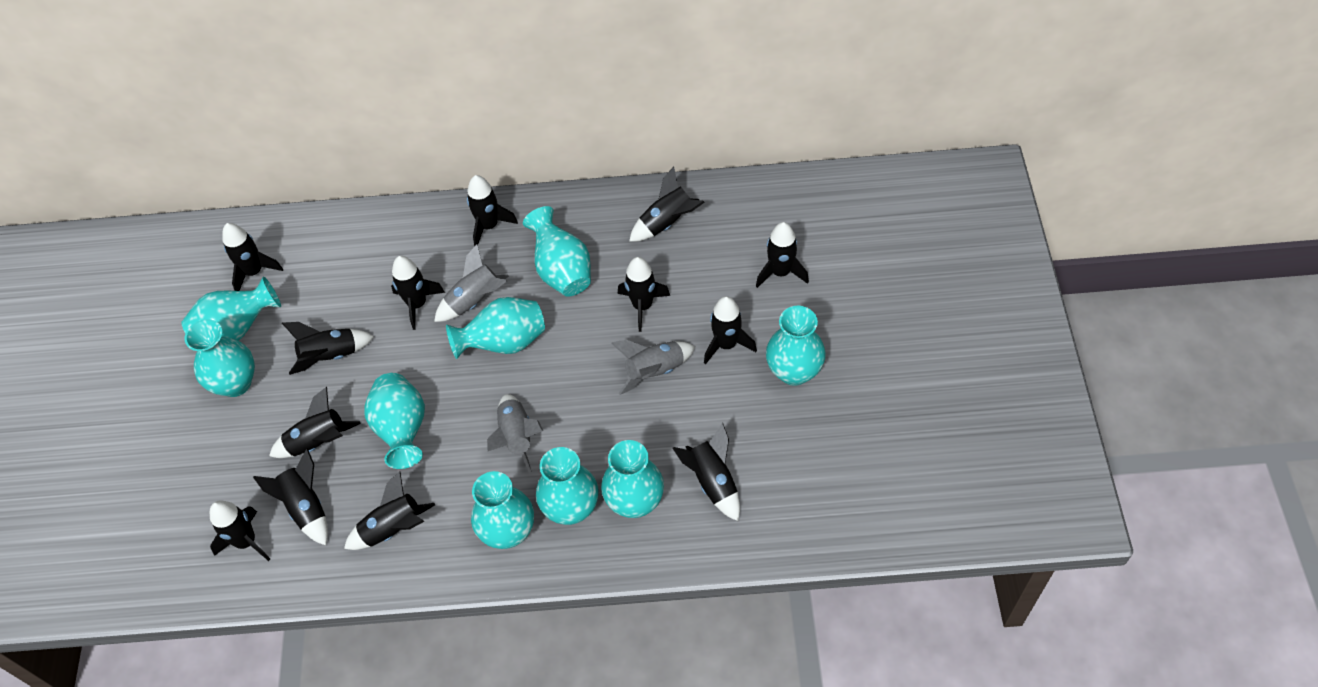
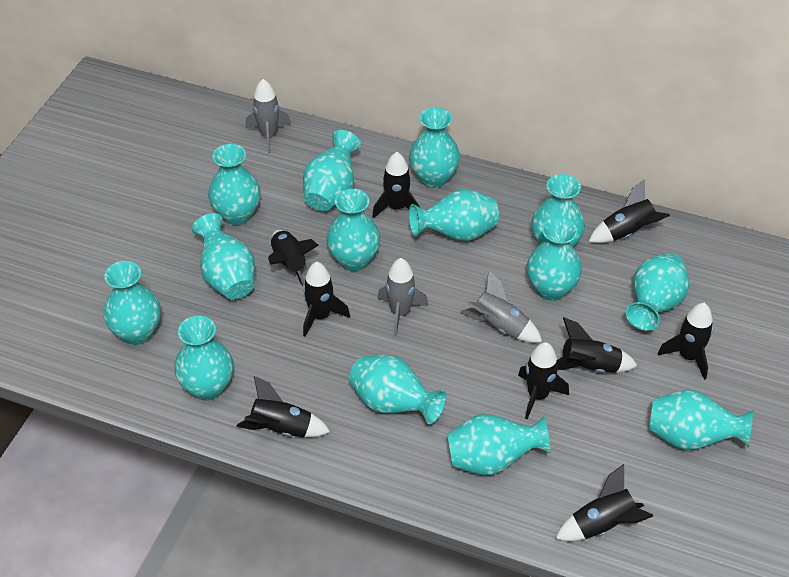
black rocket: 13 -> 9
turquoise vase: 9 -> 14

